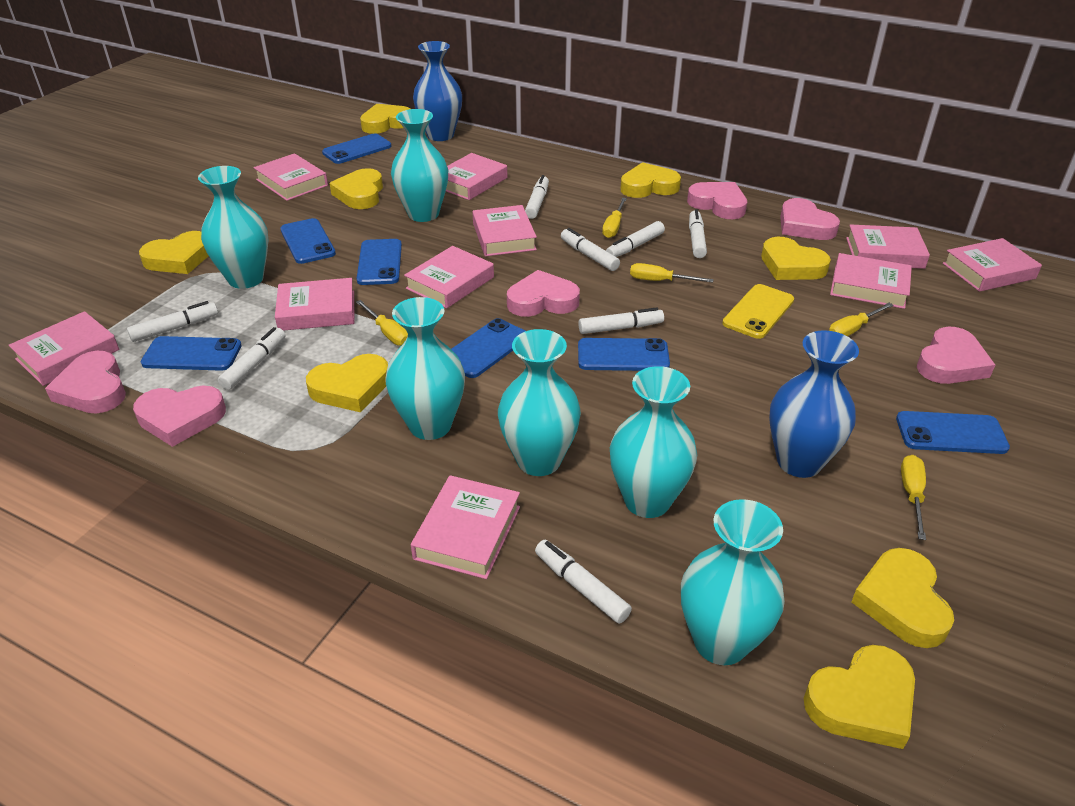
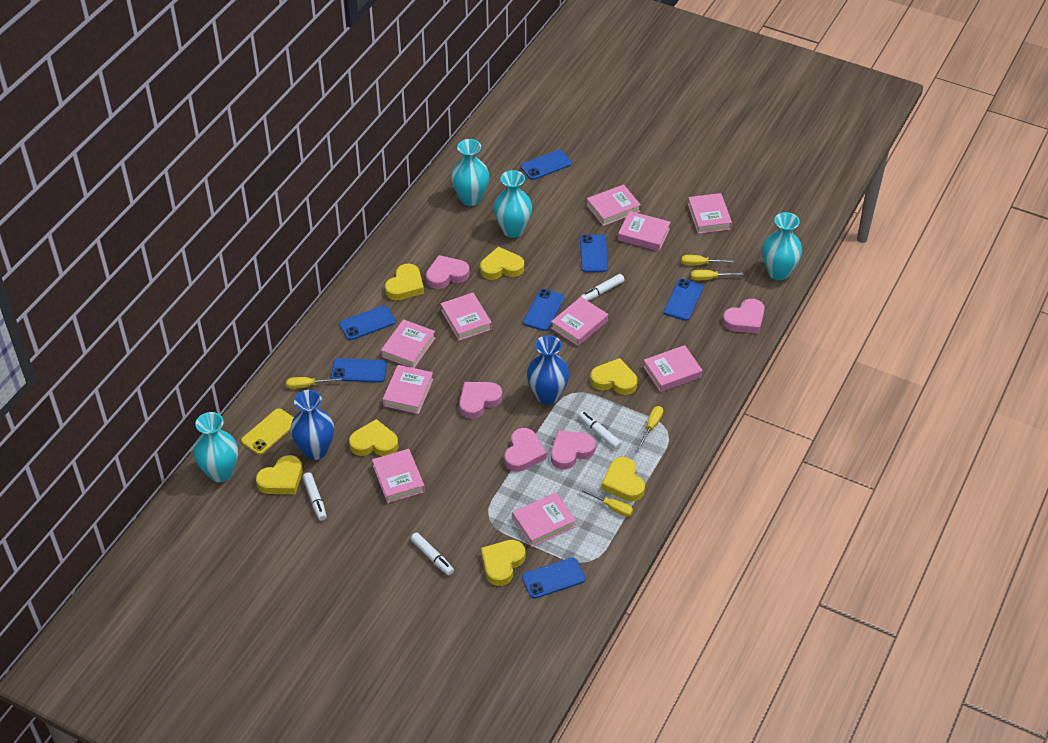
pink heart: 6 -> 5
turquoise vase: 6 -> 4
white marker: 8 -> 4
yellow heart: 8 -> 7

